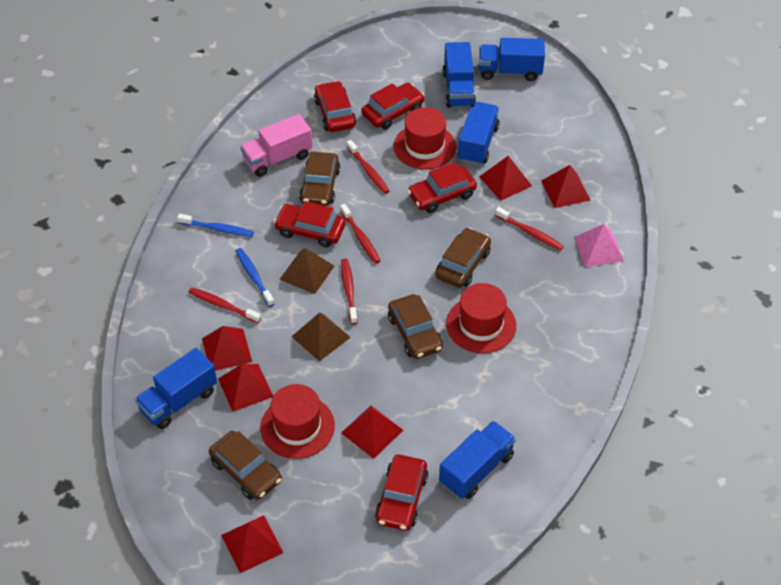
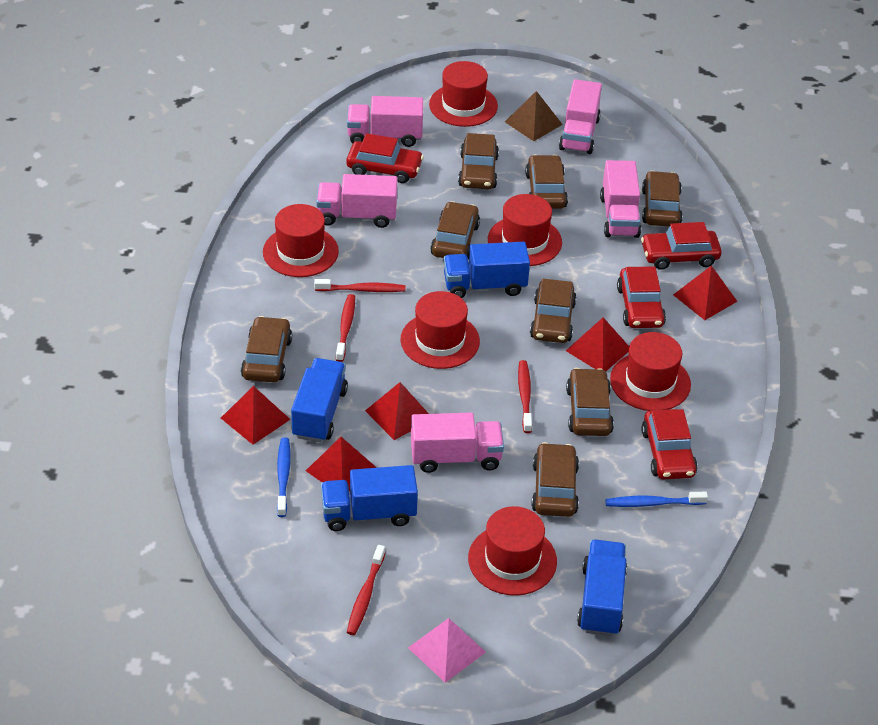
blue truck: 5 -> 4
brown car: 4 -> 8
brown pyramid: 2 -> 1
pink truck: 1 -> 5
red car: 5 -> 4
red hat: 3 -> 6
red pyramid: 6 -> 5
red toothbrush: 5 -> 4

